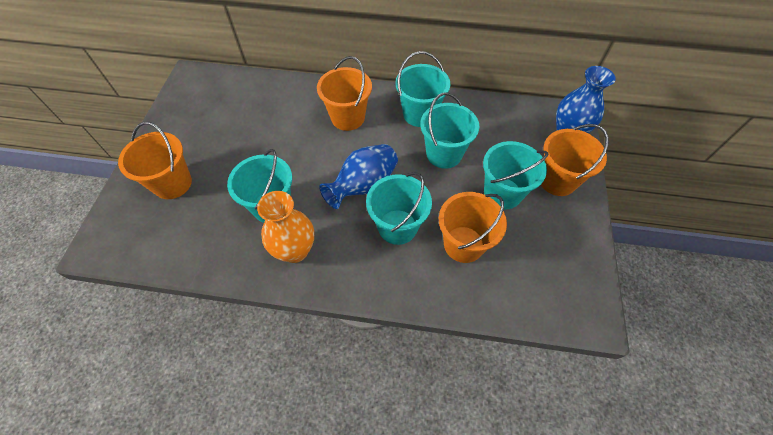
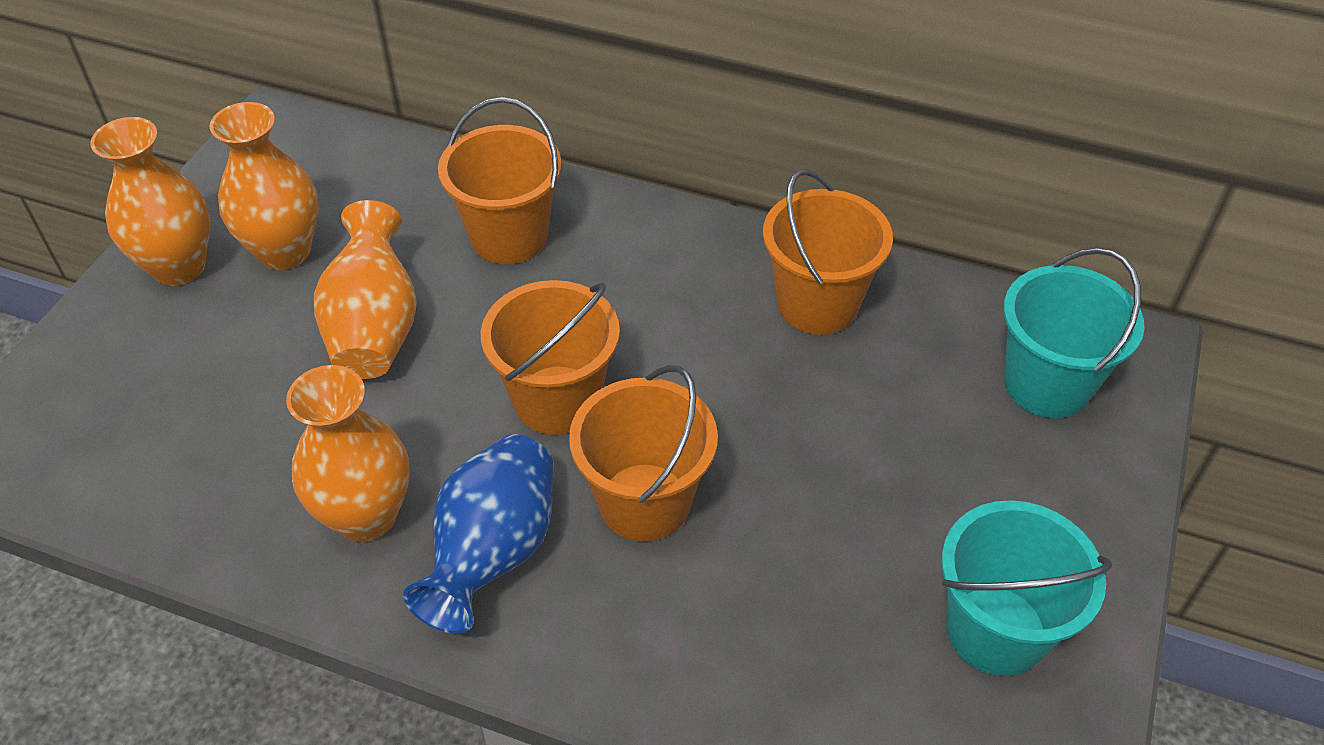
blue vase: 2 -> 1
orange vase: 1 -> 4
turquoise bucket: 5 -> 2

